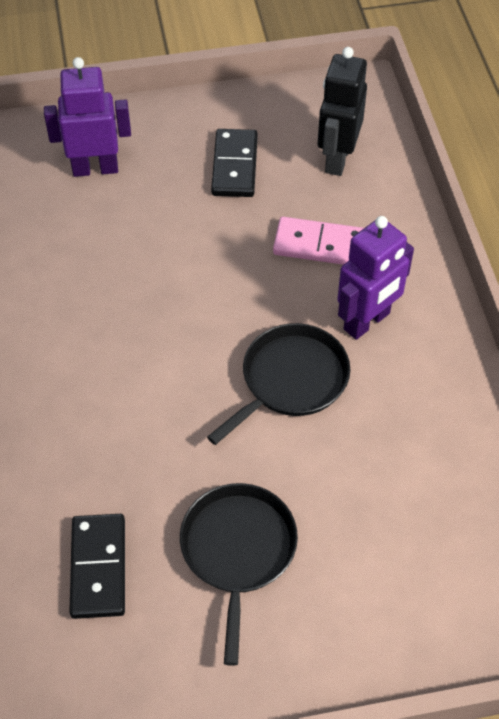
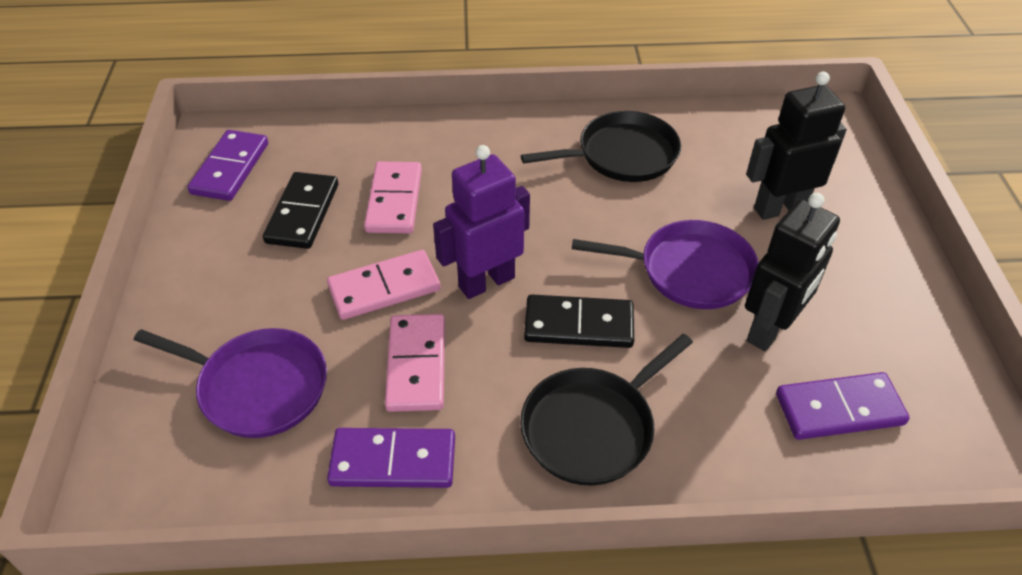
black robot: 1 -> 2
pink domino: 1 -> 3
purple domino: 0 -> 3
purple pan: 0 -> 2
purple robot: 2 -> 1

